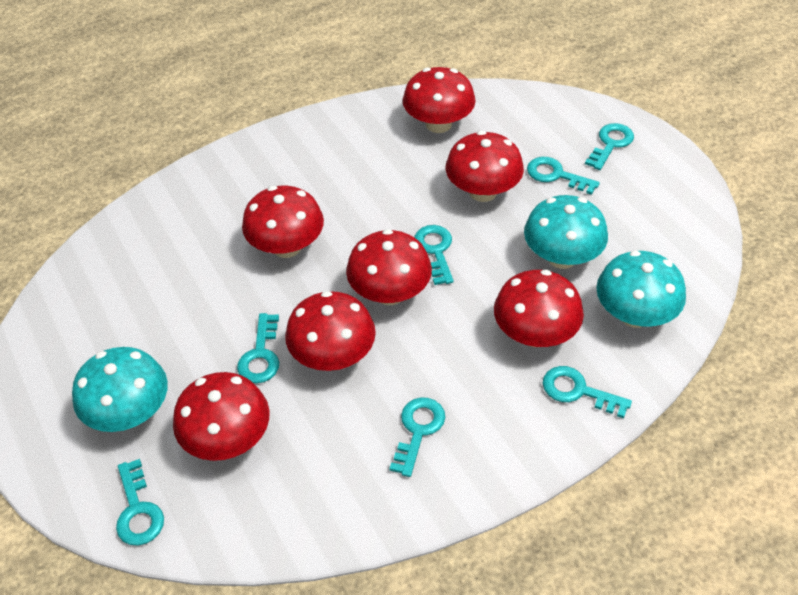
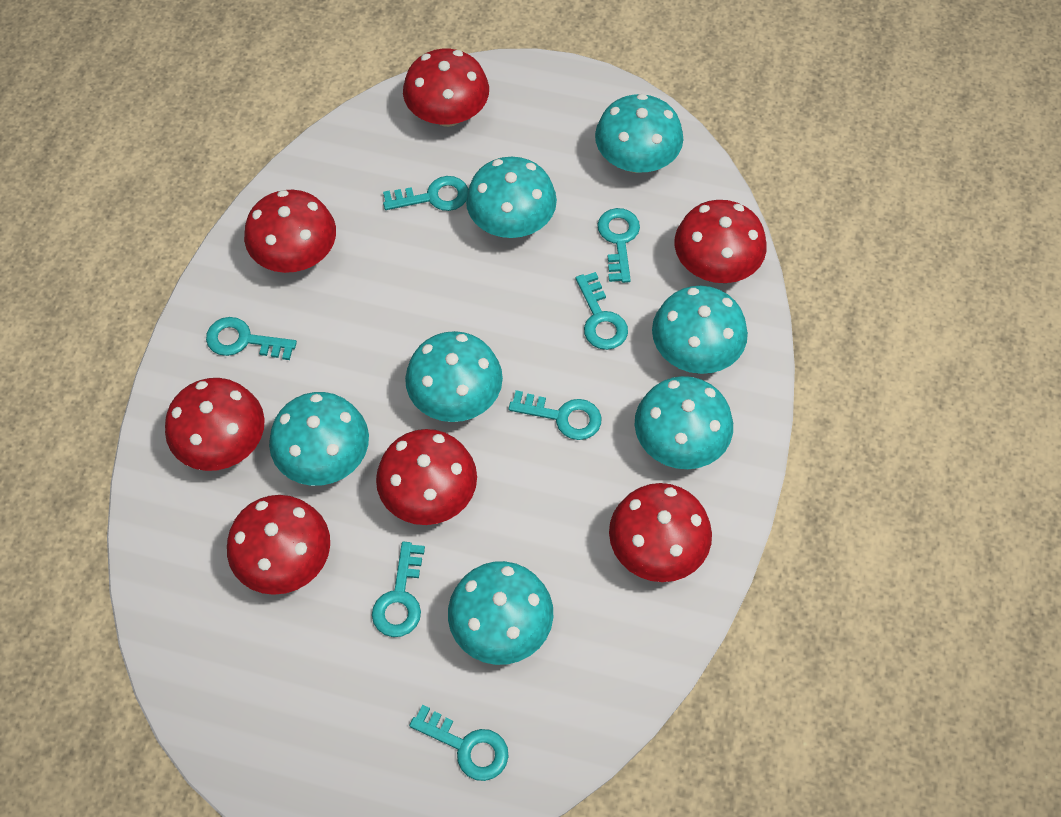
turquoise mushroom: 3 -> 7

